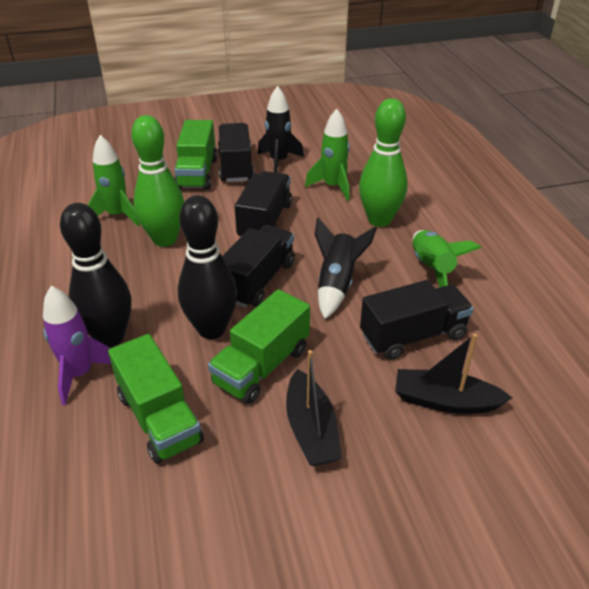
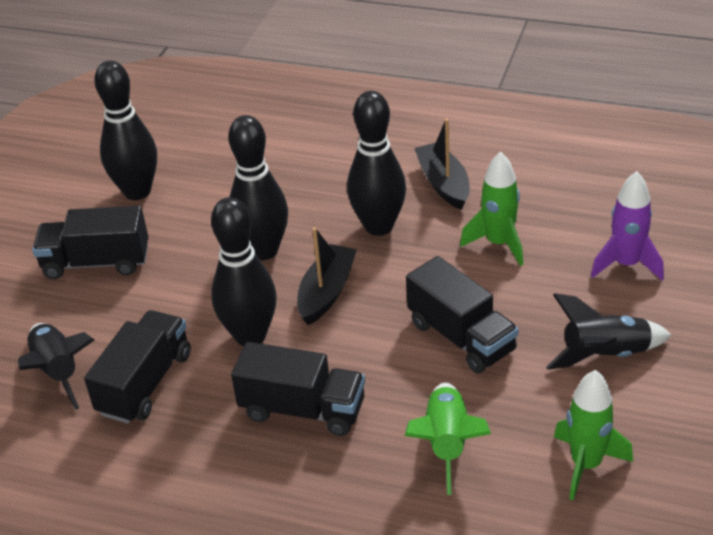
black bowling pin: 2 -> 4
green bowling pin: 2 -> 0
green truck: 3 -> 0

